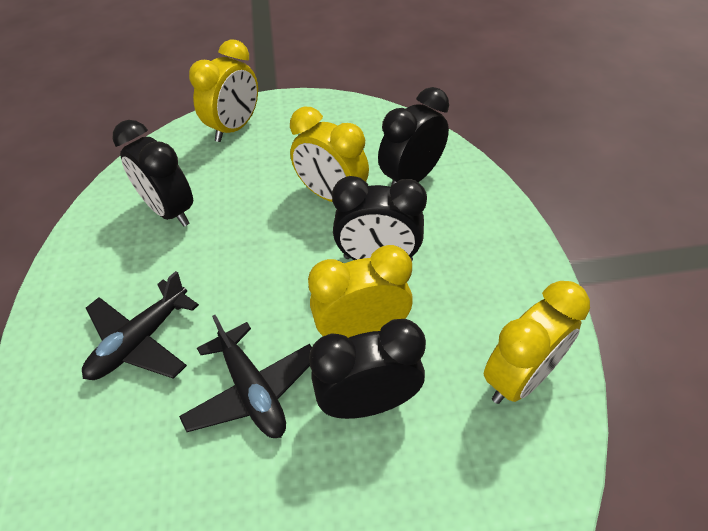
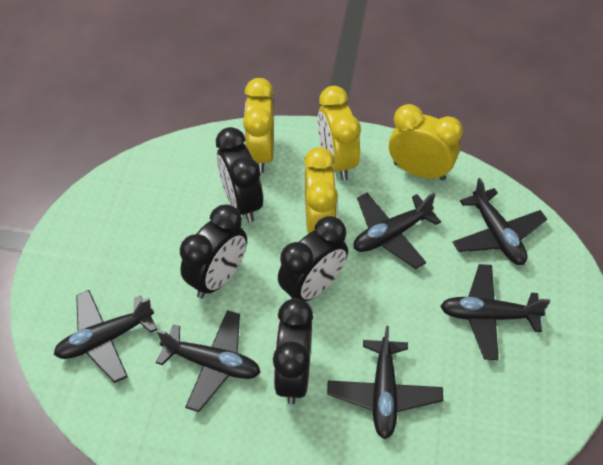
black plane: 2 -> 6

